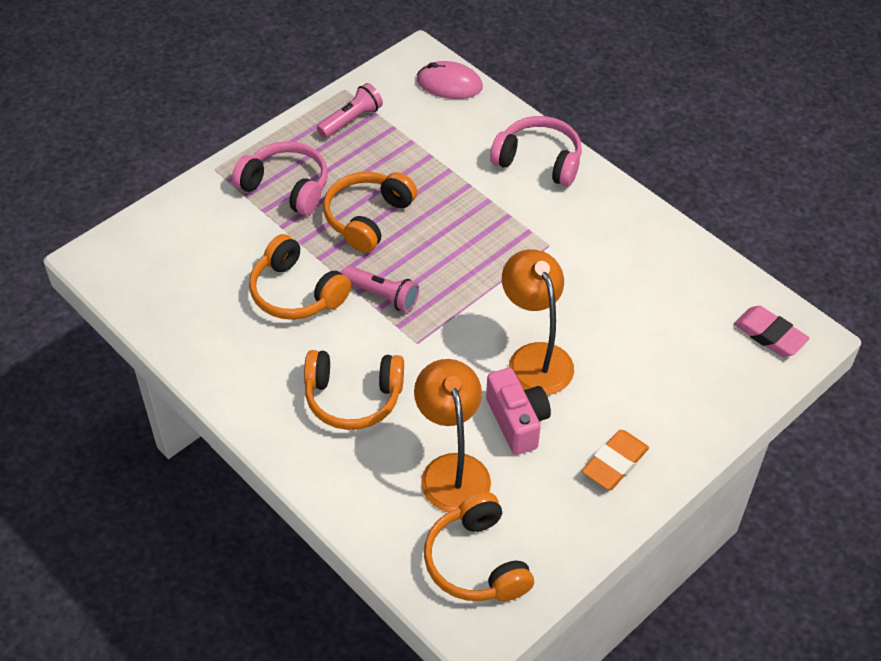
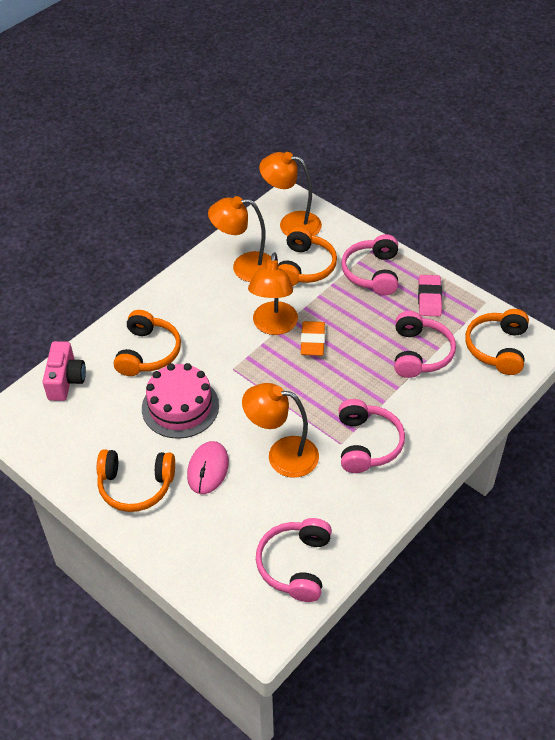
orange lamp: 2 -> 4
pink cake: 0 -> 1
pink flashlight: 2 -> 0
pink headphones: 2 -> 4

